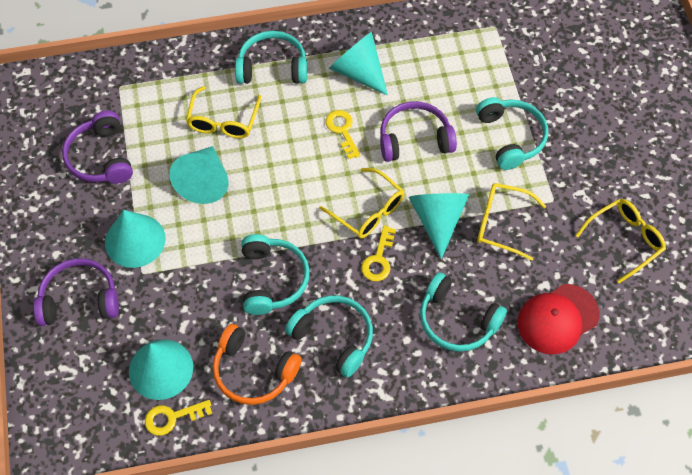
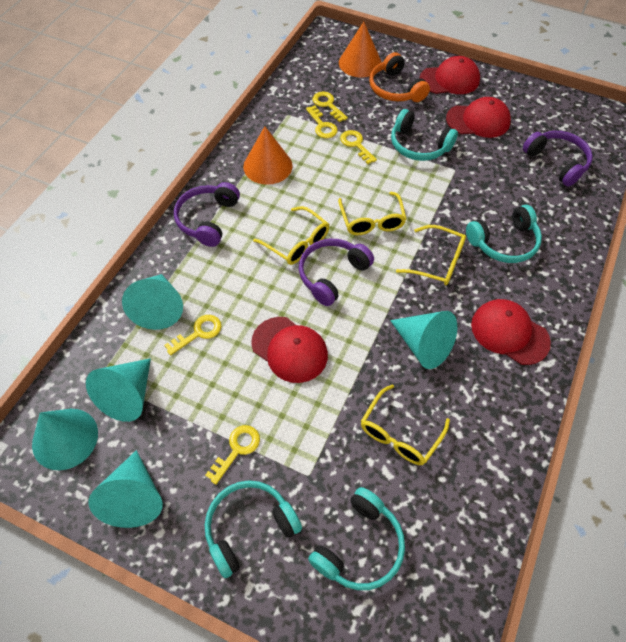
orange cone: 0 -> 2
red cap: 1 -> 4
turquoise headphones: 5 -> 4
yellow key: 3 -> 5

